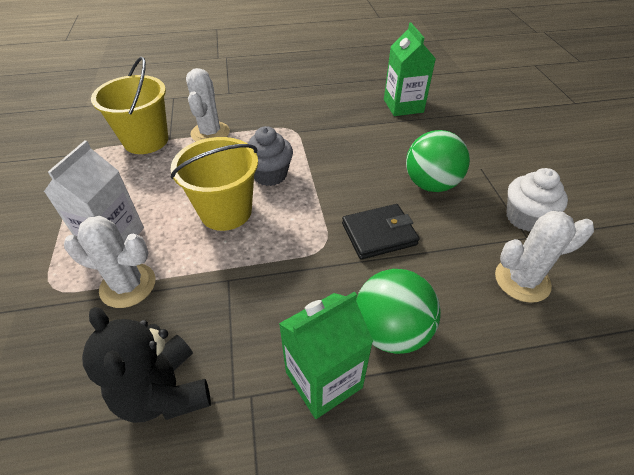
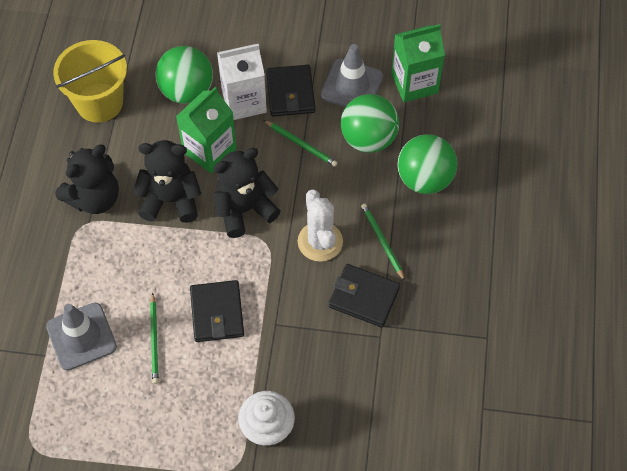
black teddy bear: 1 -> 3
black wallet: 1 -> 3
green ball: 2 -> 3
green pencil: 0 -> 3
grey cupcake: 1 -> 0
grey traffic cone: 0 -> 2
white cactus: 3 -> 1
yellow bucket: 2 -> 1

